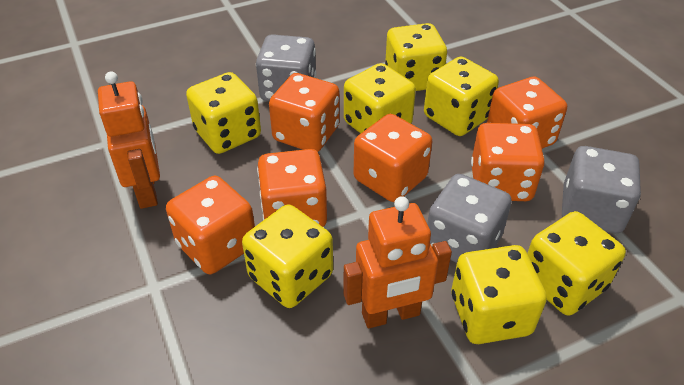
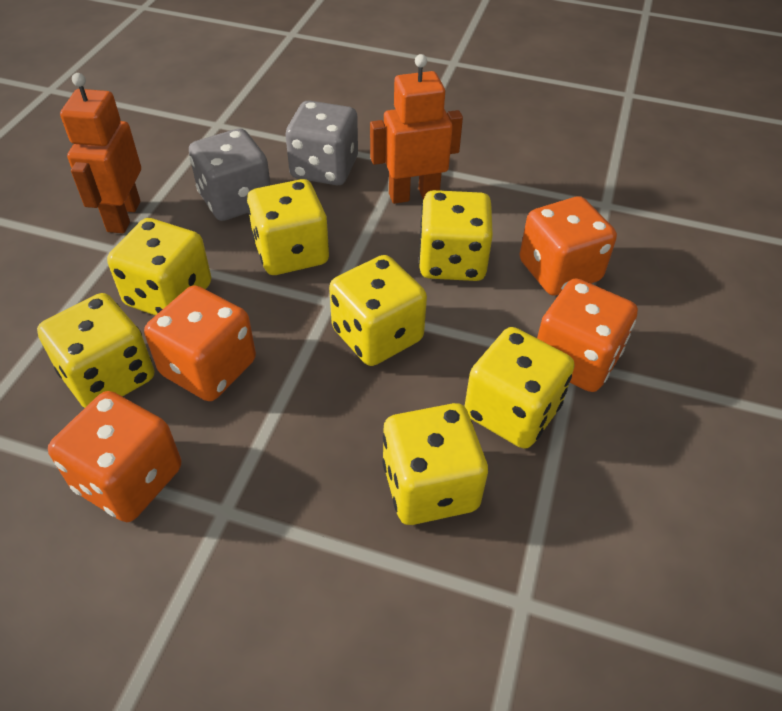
grey dice: 3 -> 2
orange dice: 6 -> 4

